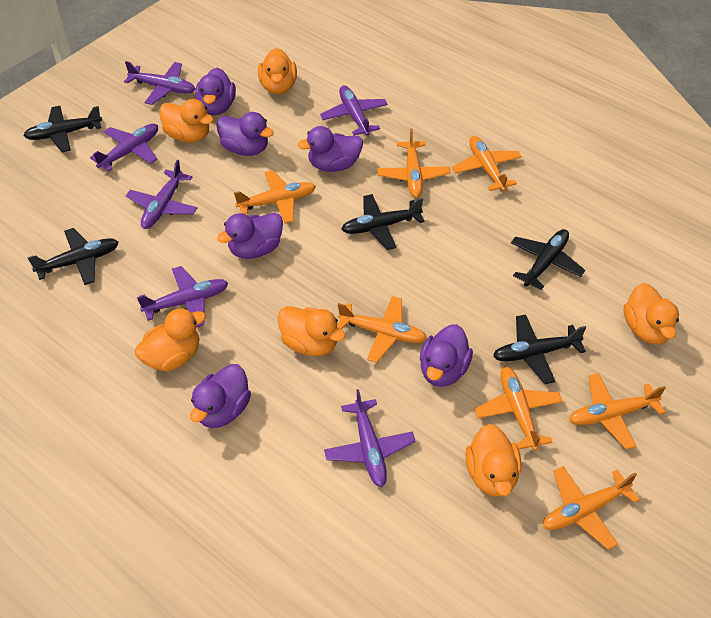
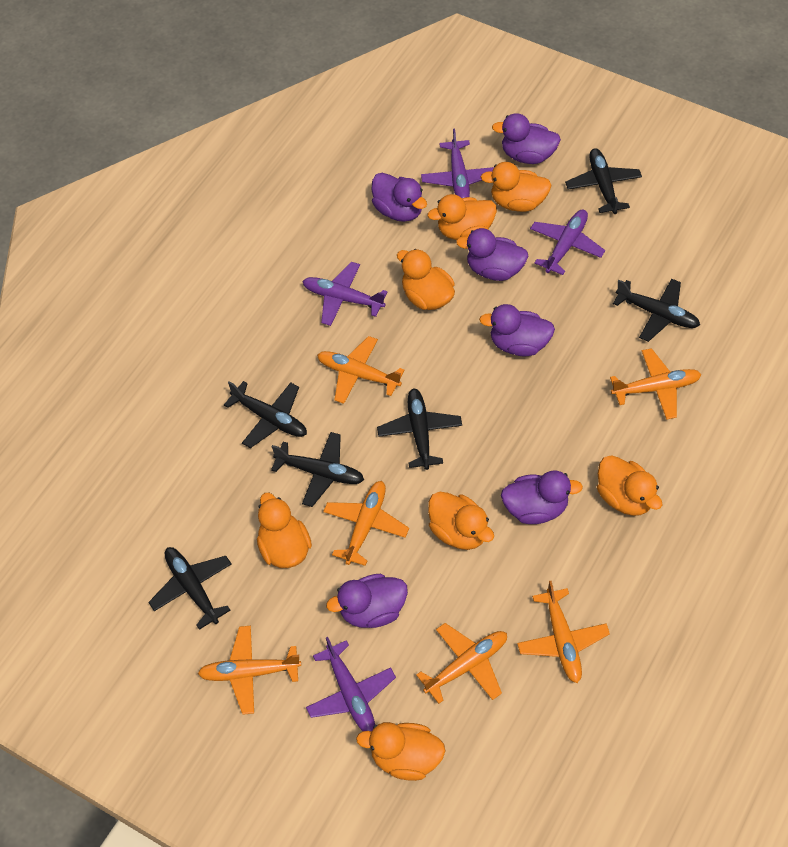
black plane: 5 -> 6
orange duck: 6 -> 7
orange plane: 7 -> 6
purple plane: 6 -> 4

